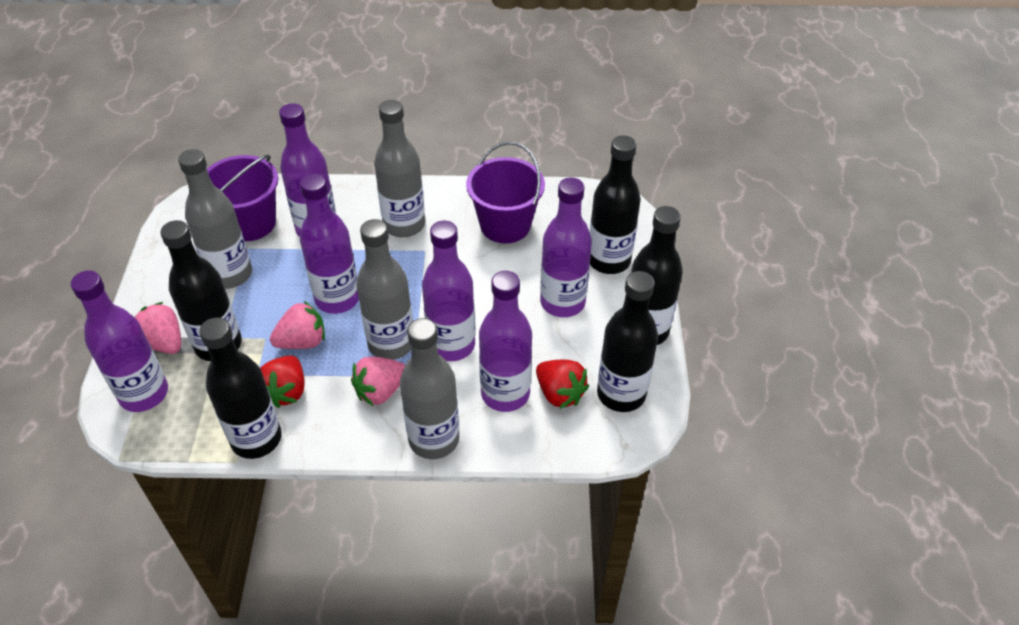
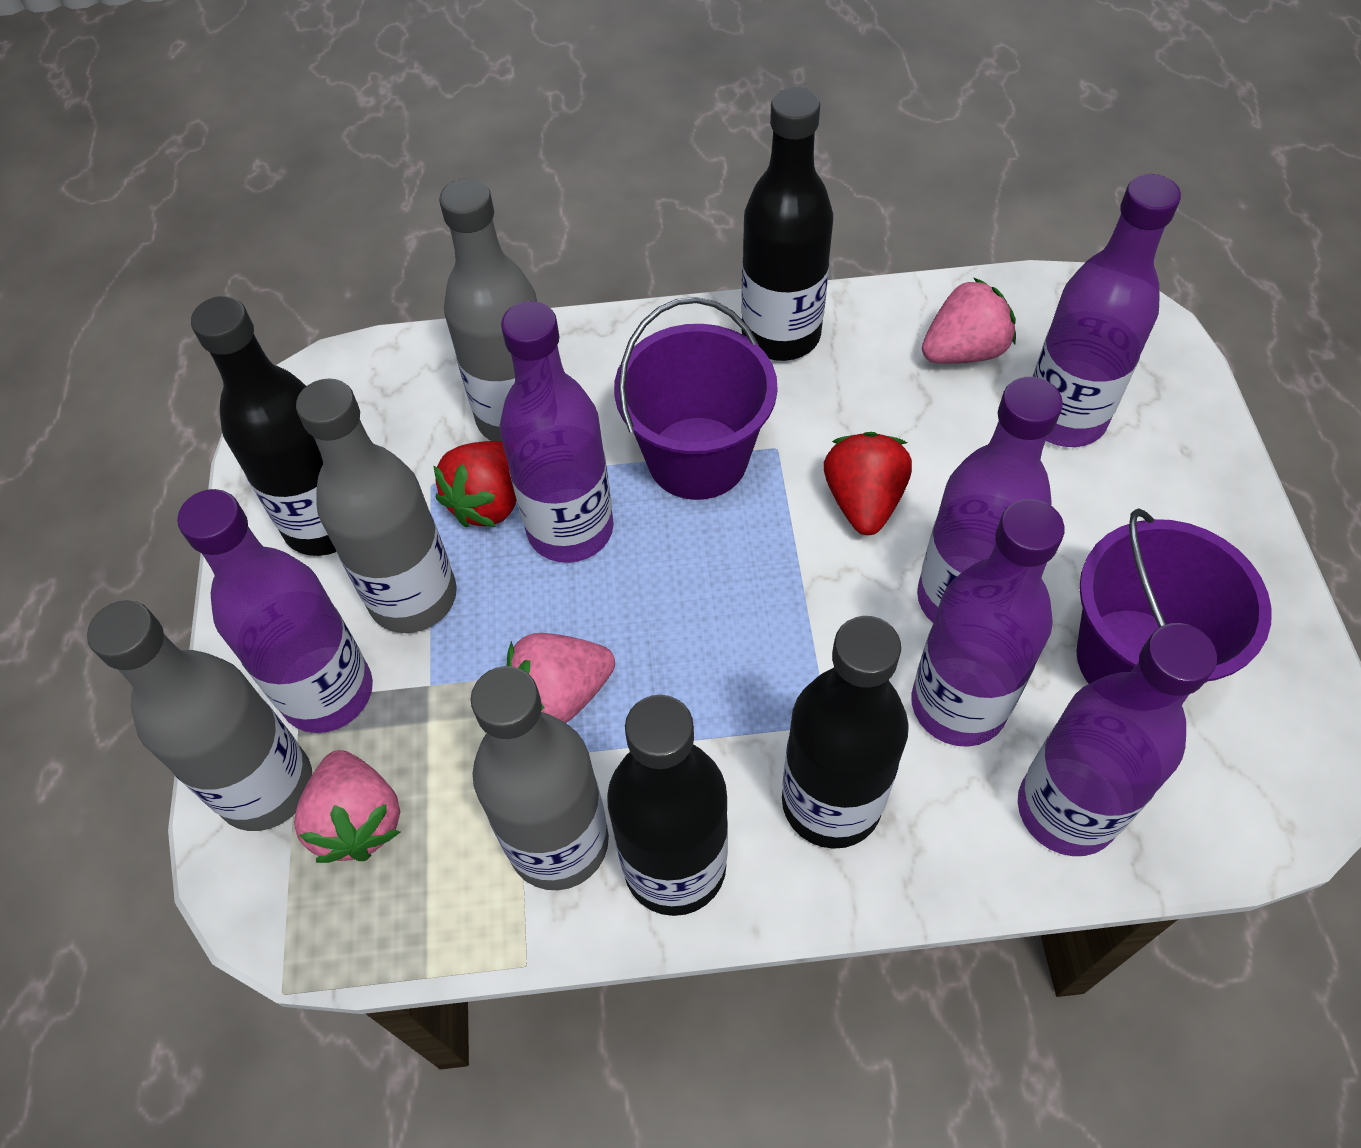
black bottle: 5 -> 4

